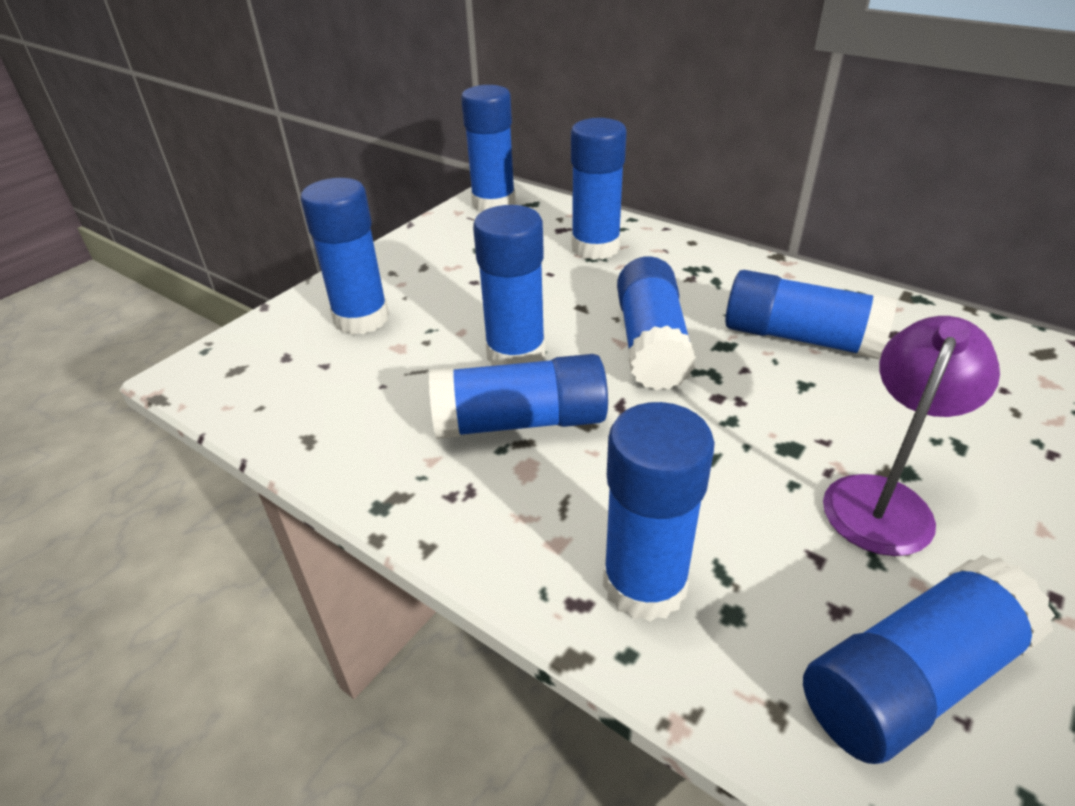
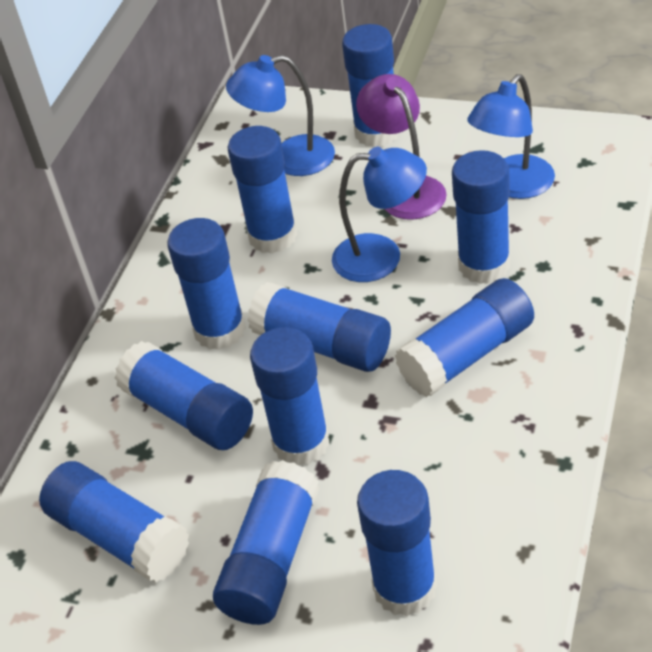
blue glue stick: 9 -> 11
blue lamp: 0 -> 3

